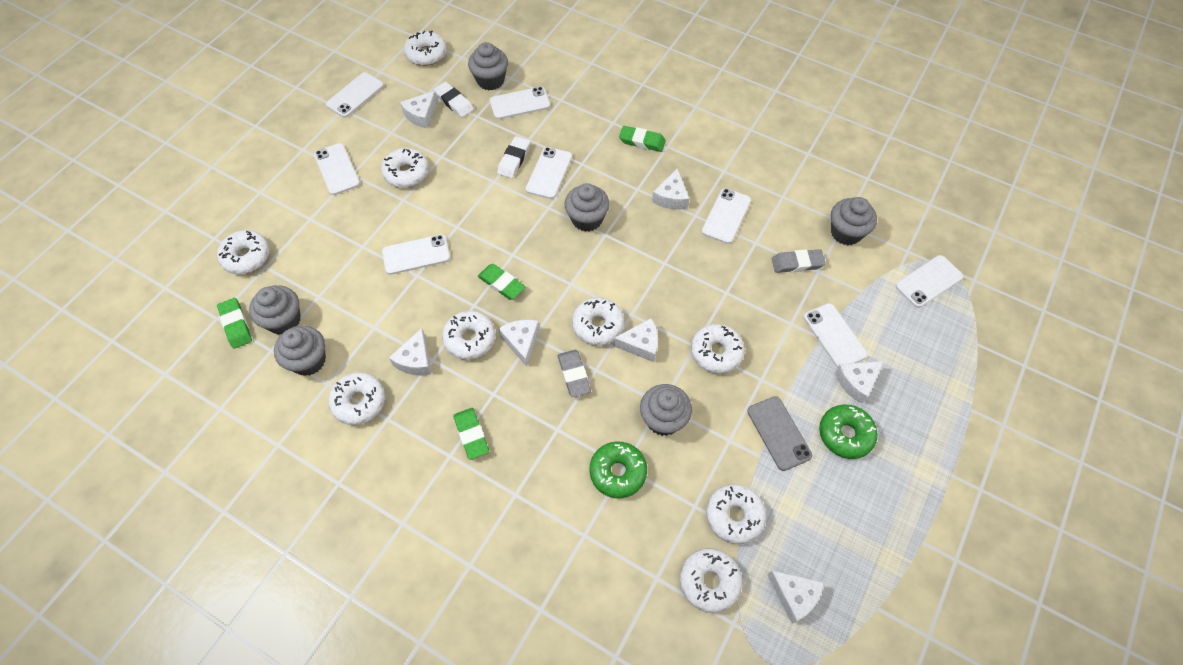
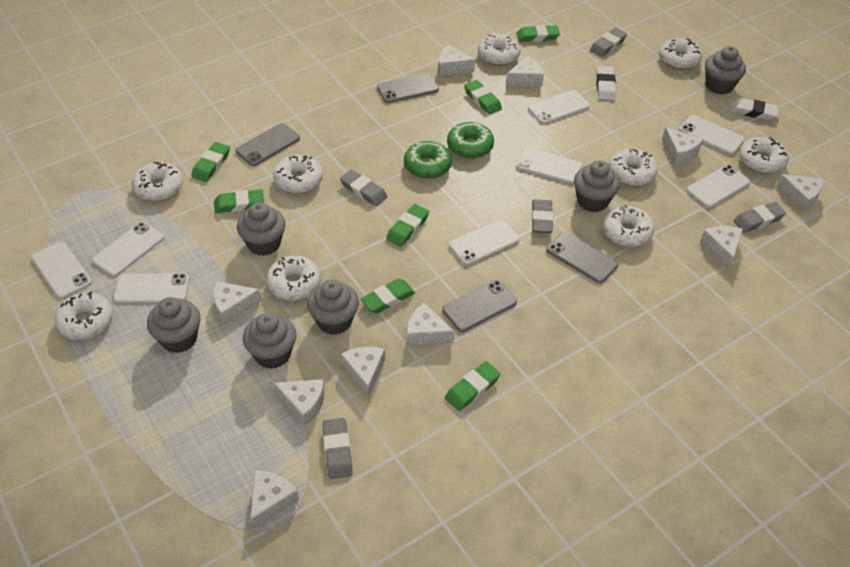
green eraser: 4 -> 7
grey eraser: 2 -> 5
grey phone: 1 -> 4
white cheese: 7 -> 10

